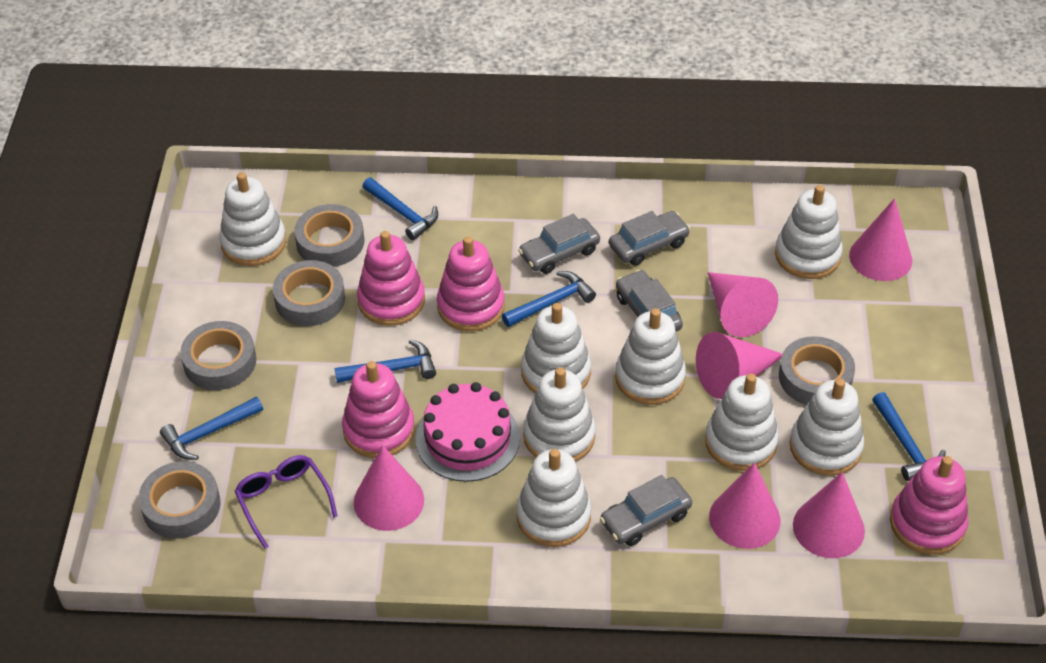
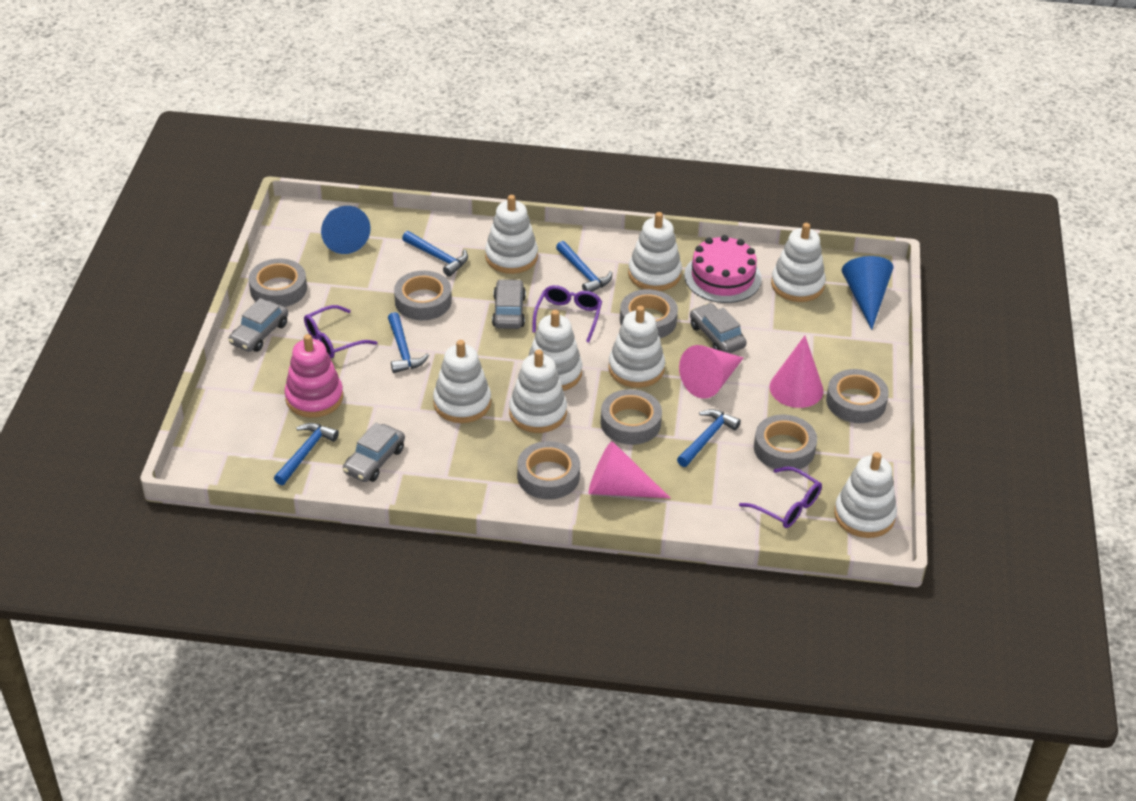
blue cone: 0 -> 2
grey tape: 5 -> 7
pink cone: 6 -> 3
pink stacking toy: 4 -> 1
purple glasses: 1 -> 3

